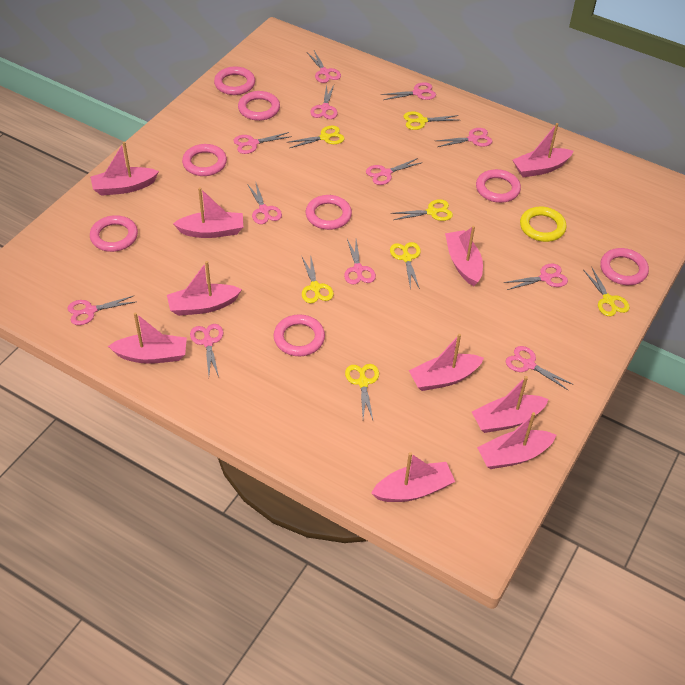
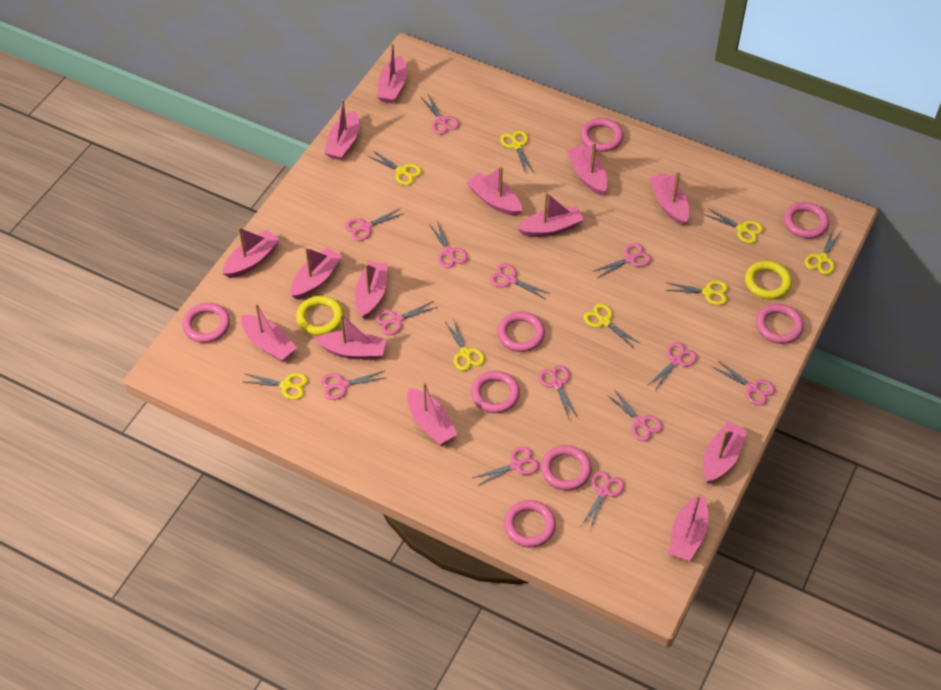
pink boat: 10 -> 14
pink scissors: 12 -> 13
yellow ring: 1 -> 2
yellow scissors: 7 -> 8

